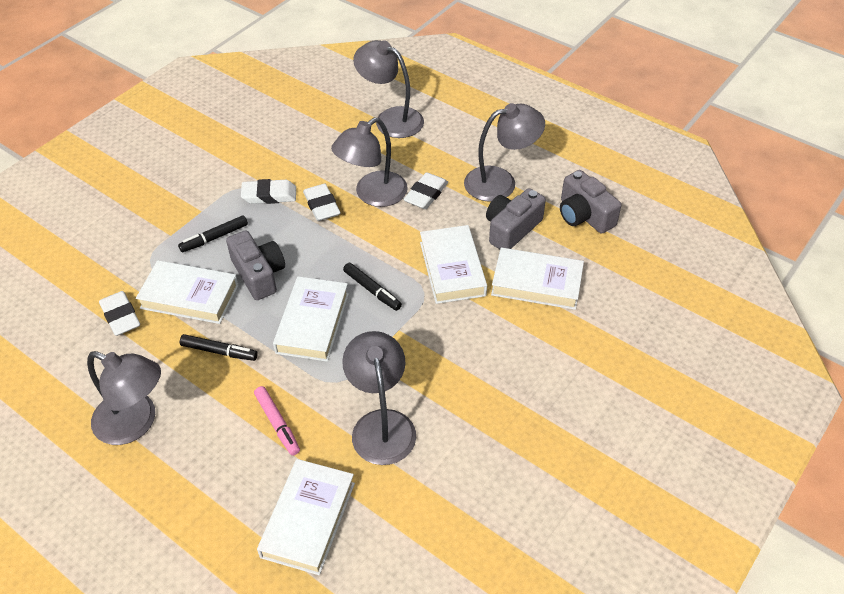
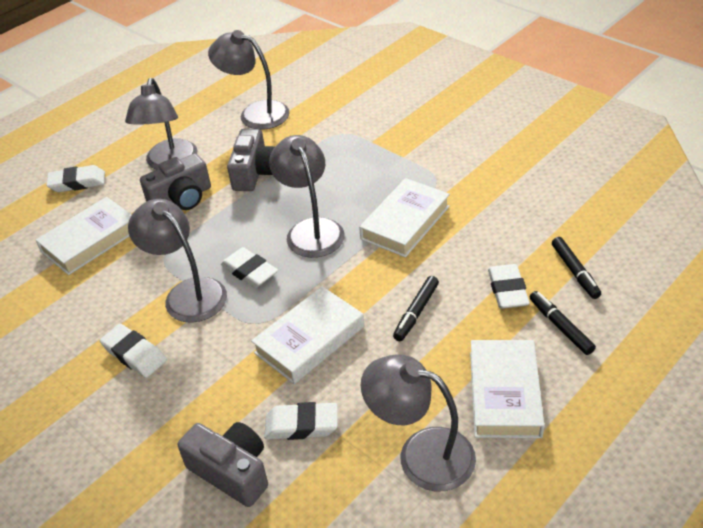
pink marker: 1 -> 0
white book: 5 -> 4
white eraser: 4 -> 5

